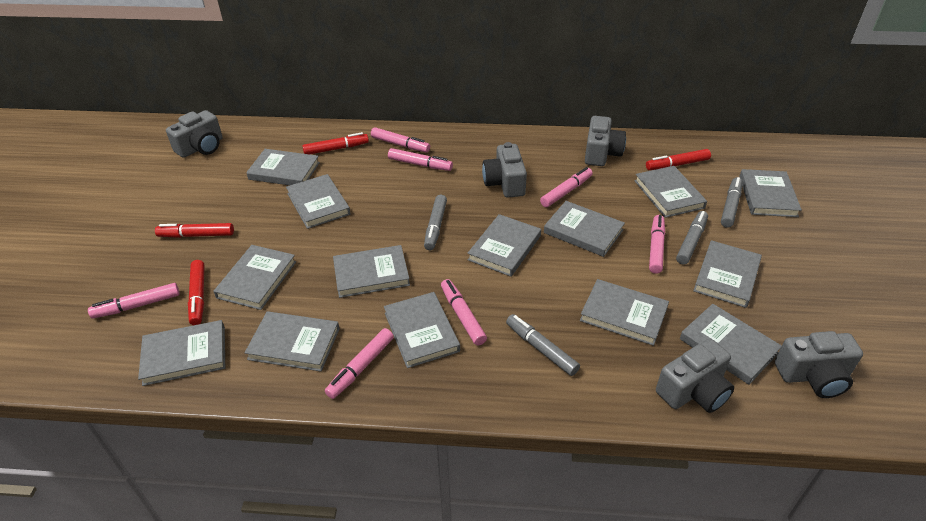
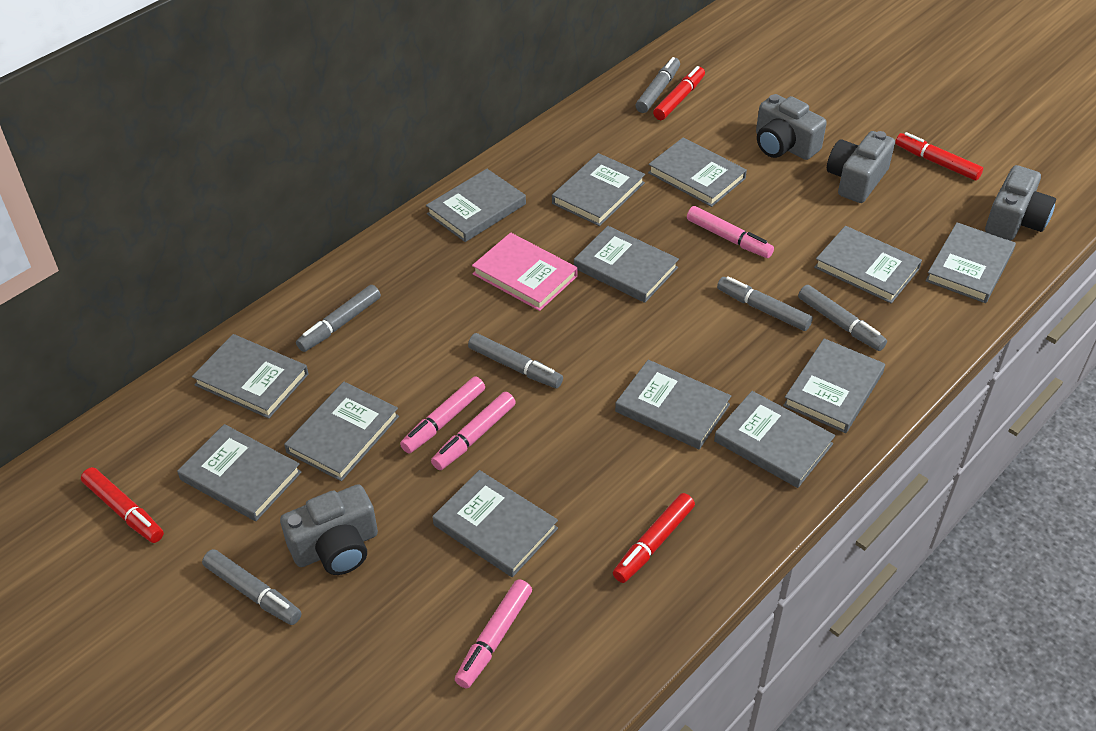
grey book: 14 -> 13
grey camera: 5 -> 4
grey marker: 4 -> 6
pink book: 0 -> 1
pink marker: 7 -> 4

